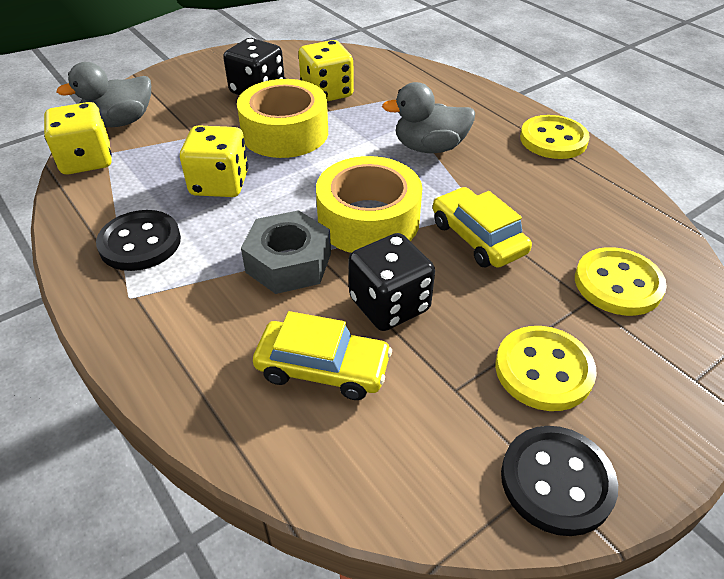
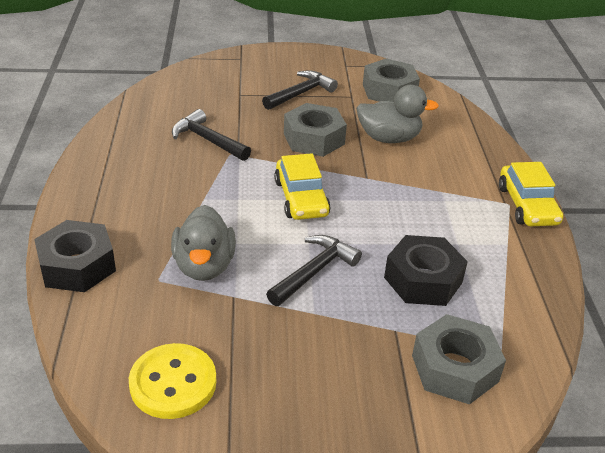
black button: 2 -> 0
black dice: 2 -> 0
black hammer: 0 -> 3
black nut: 0 -> 2
grey nut: 1 -> 3
yellow button: 3 -> 1
yellow dice: 3 -> 0
yellow tape: 2 -> 0

